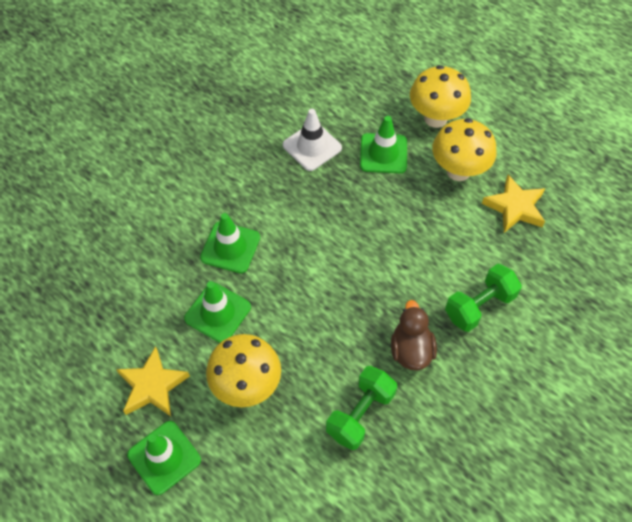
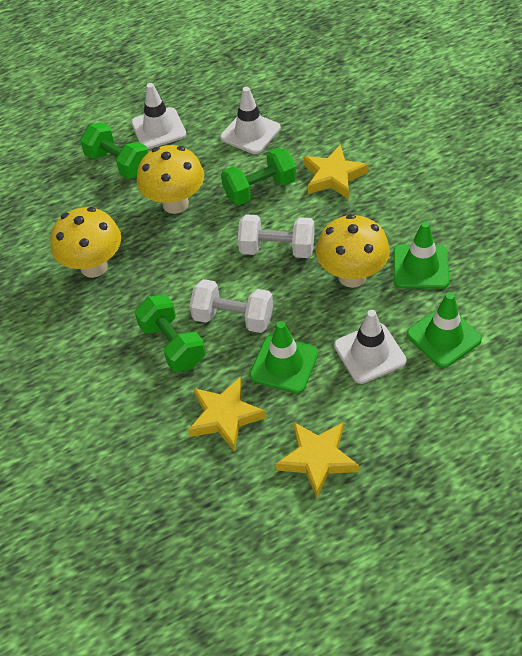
brown duck: 1 -> 0
green dumbbell: 2 -> 3
green traffic cone: 4 -> 3
white dumbbell: 0 -> 2
white traffic cone: 1 -> 3
yellow star: 2 -> 3

